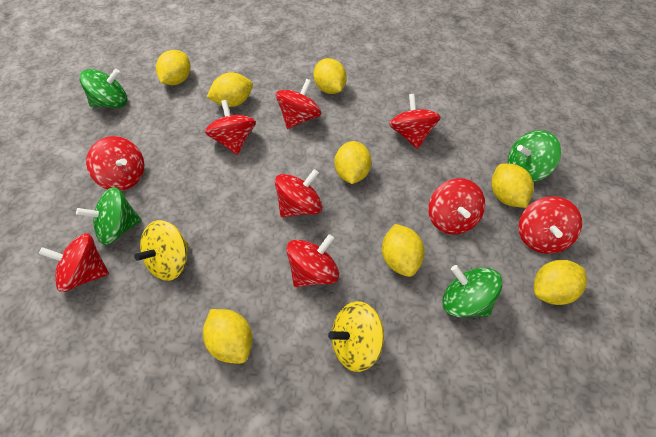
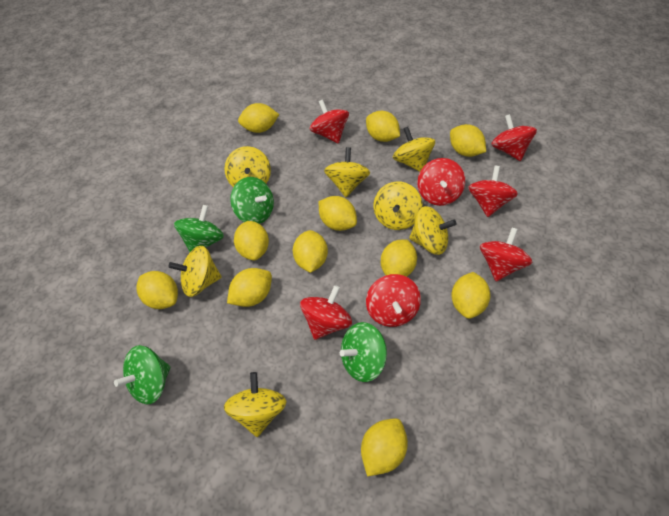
red spinning top: 9 -> 7
yellow lemon: 8 -> 11
yellow spinning top: 2 -> 7

